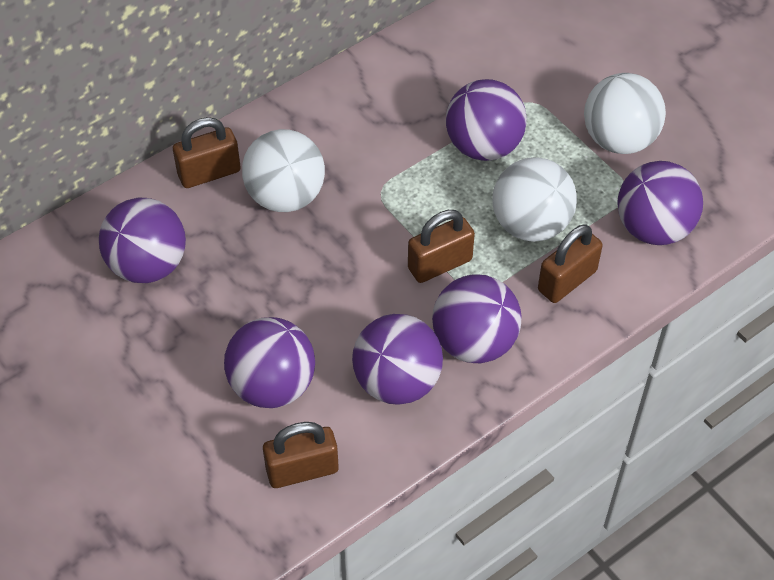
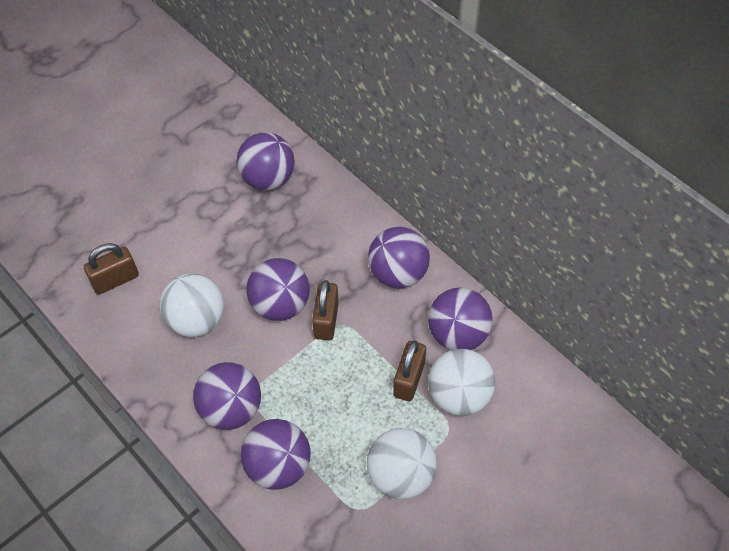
brown padlock: 4 -> 3

